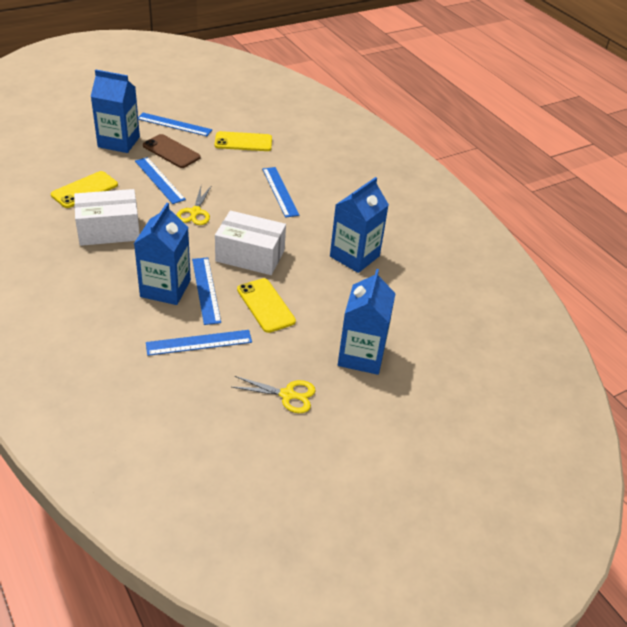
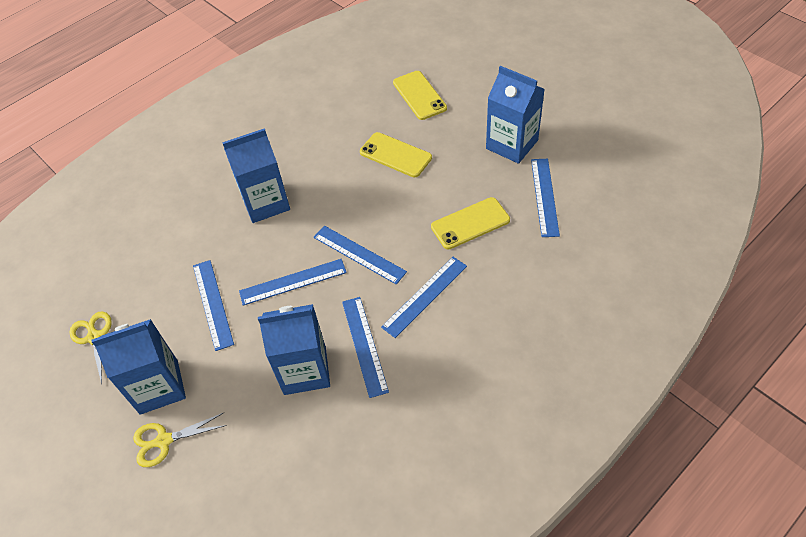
blue ruler: 5 -> 6
brown phone: 1 -> 0
white box: 2 -> 0

